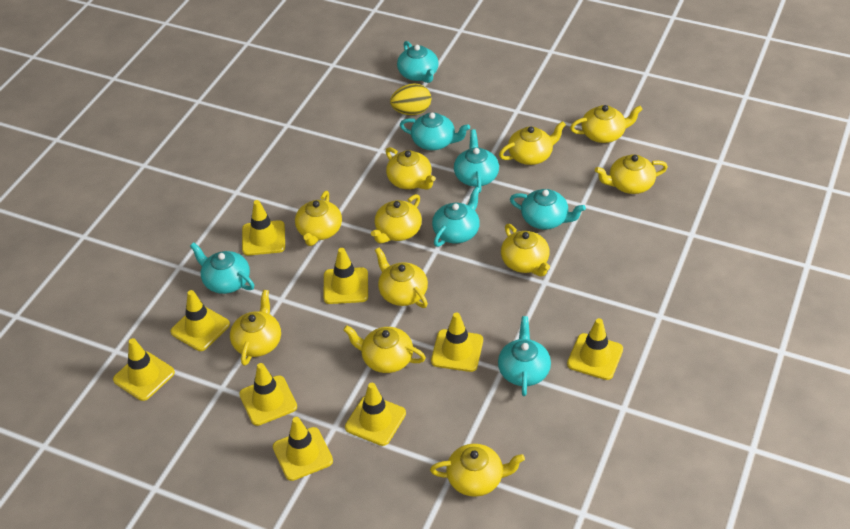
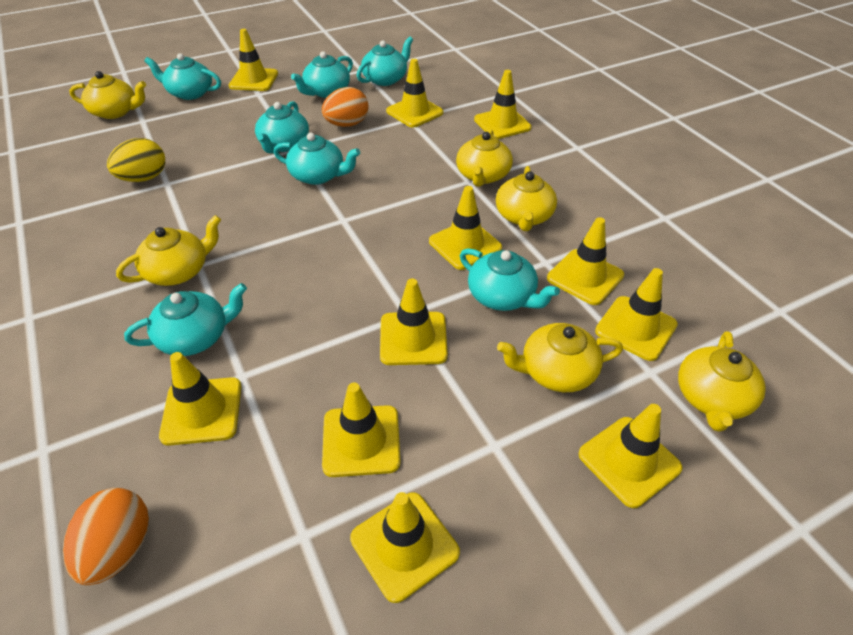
orange egg: 0 -> 2
yellow teapot: 11 -> 6
yellow traffic cone: 9 -> 11

